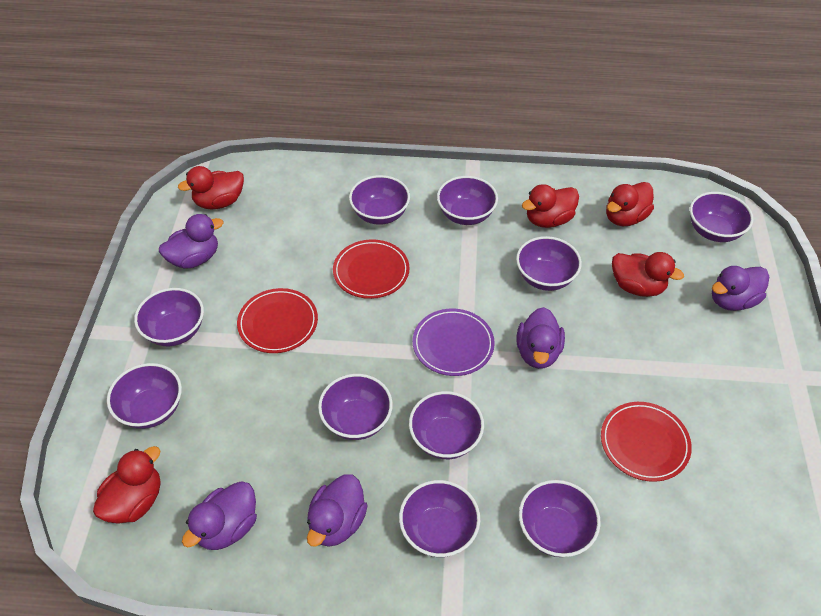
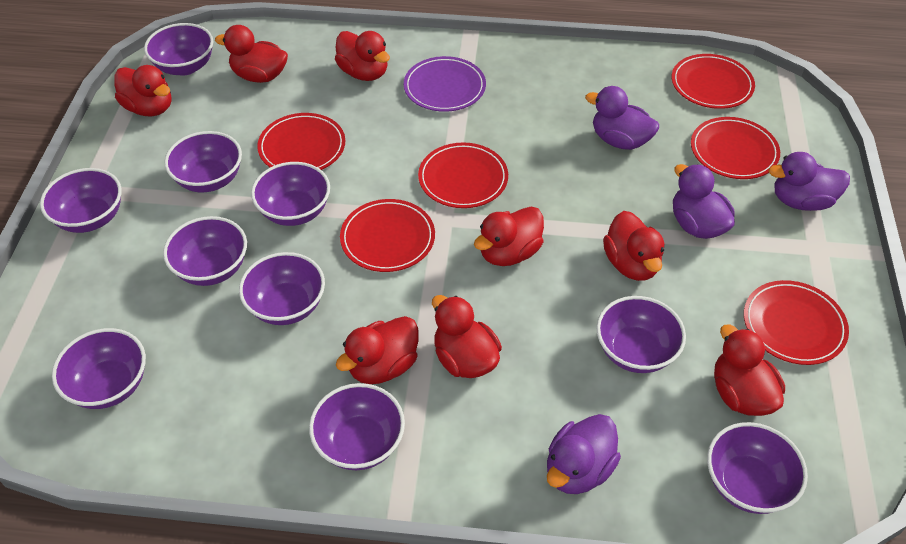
purple duck: 5 -> 4
red duck: 5 -> 8
red plate: 3 -> 6

